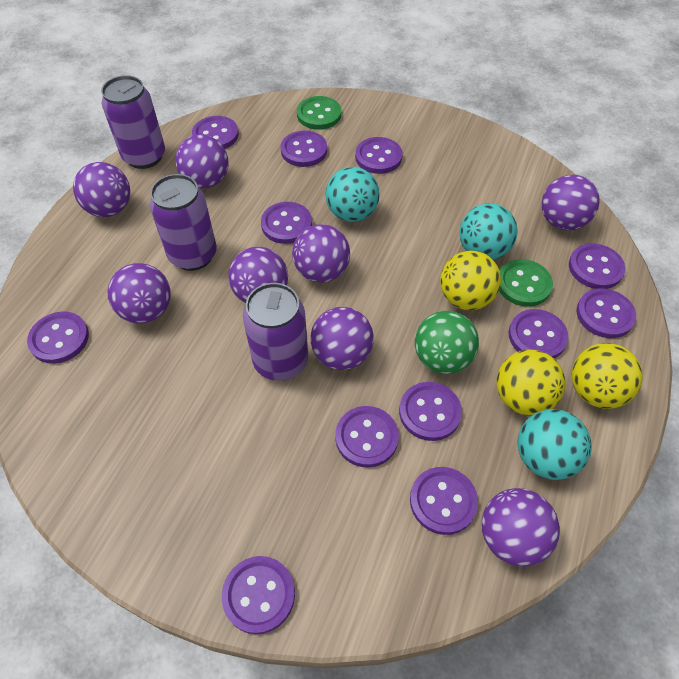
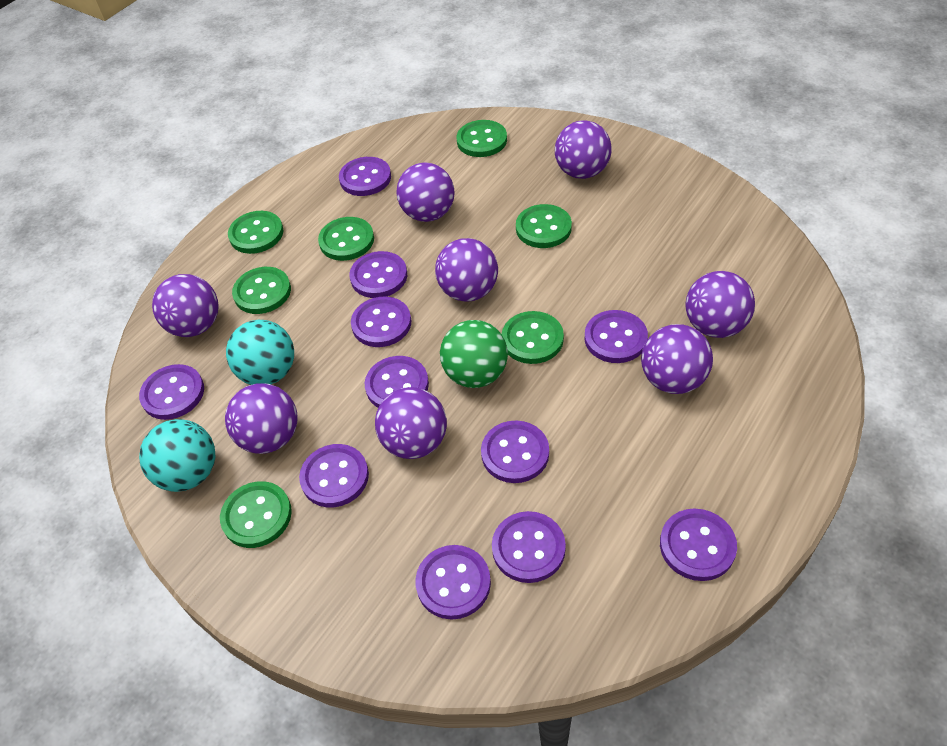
green button: 2 -> 7
purple button: 12 -> 11
purple can: 3 -> 0
turquoise ball: 3 -> 2
yellow ball: 3 -> 0

